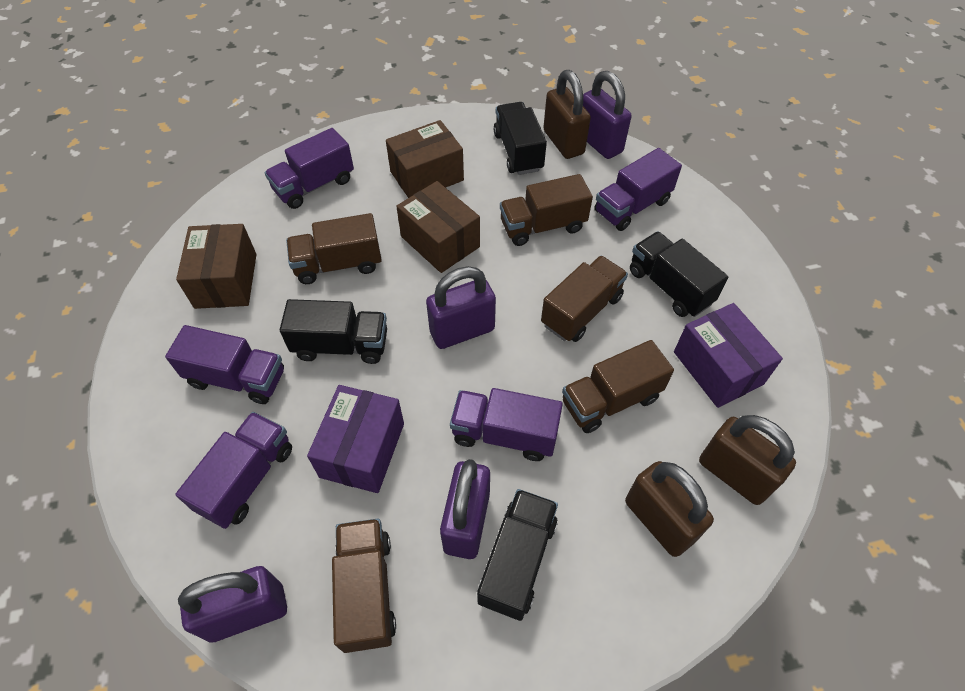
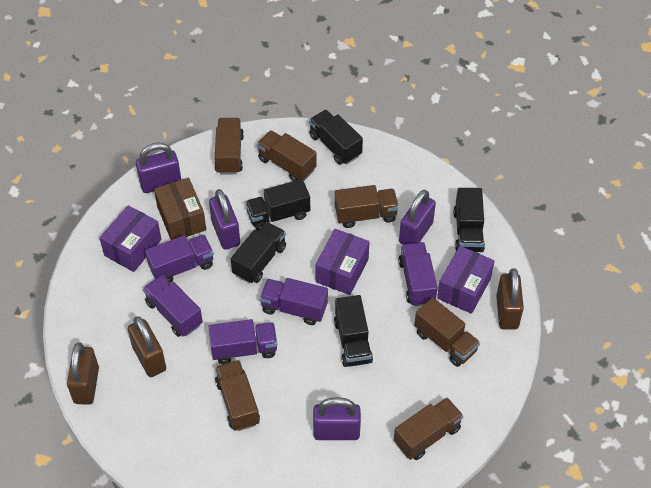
black truck: 4 -> 5
brown box: 3 -> 1
brown truck: 5 -> 6
purple box: 2 -> 3

